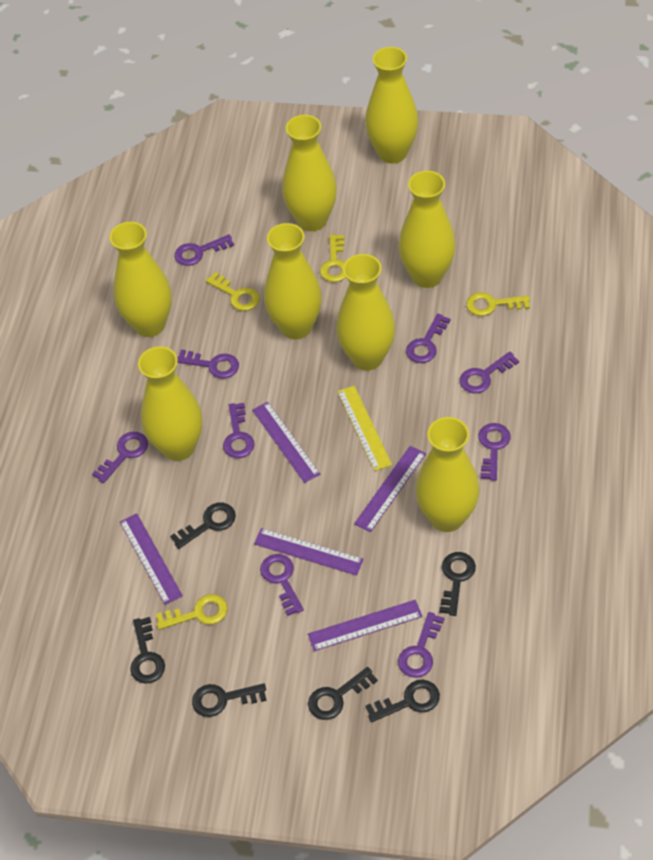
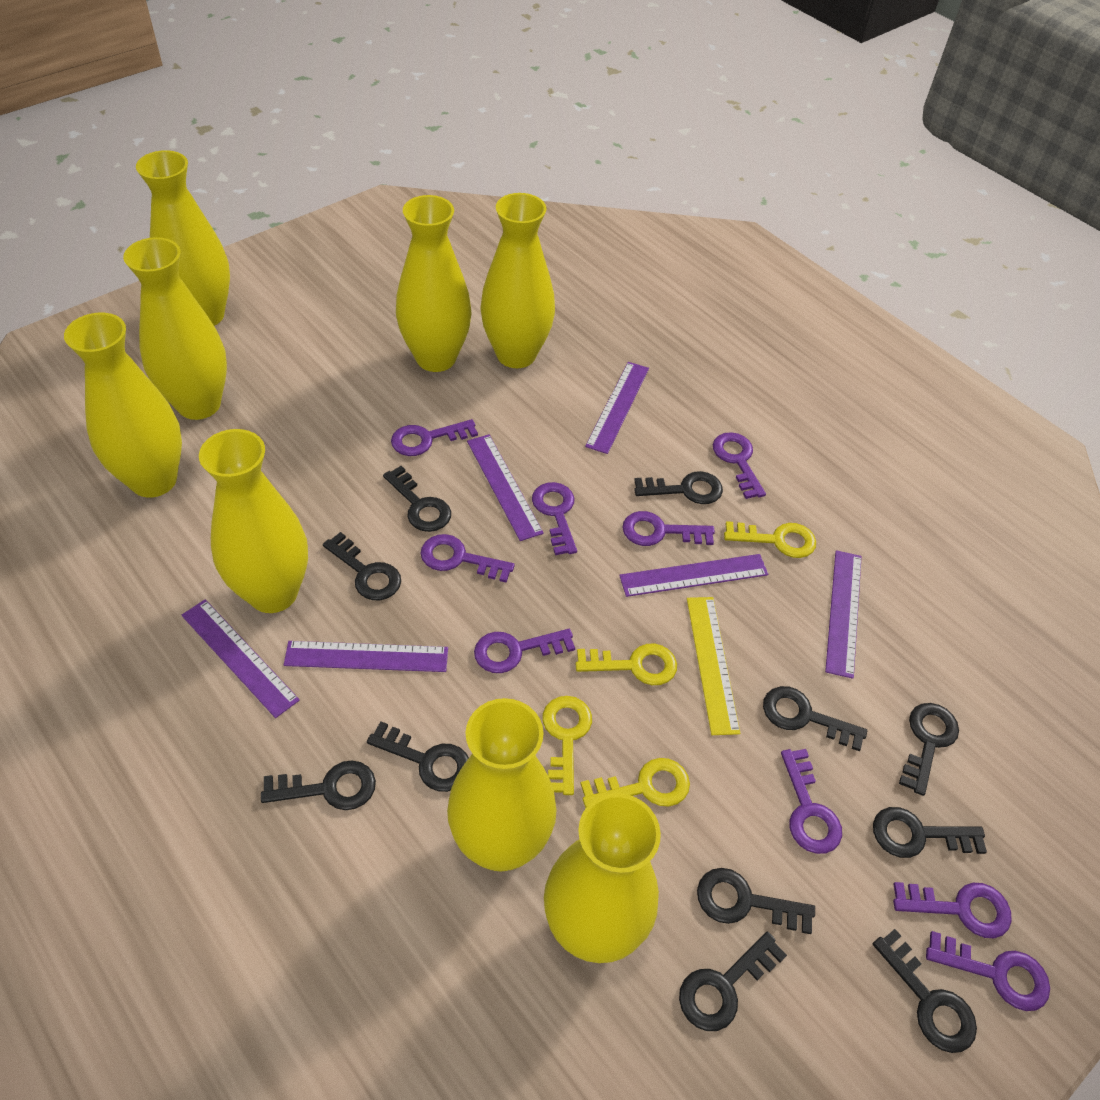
black key: 6 -> 11
purple ruler: 5 -> 6

